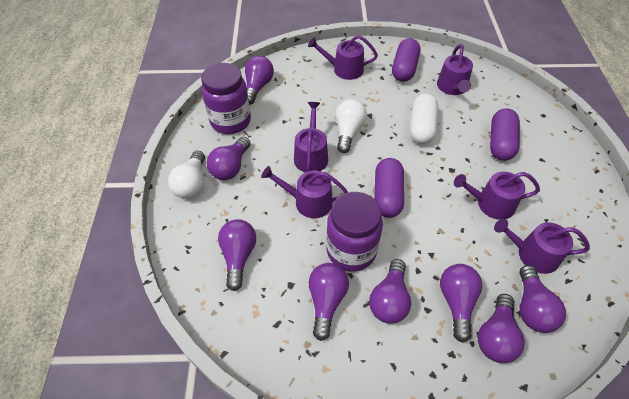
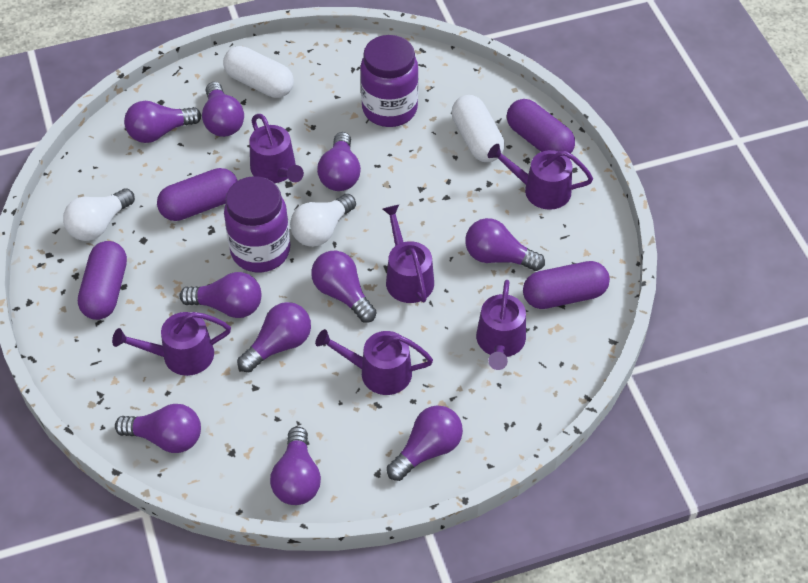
purple capsule: 3 -> 4
purple light bulb: 8 -> 10
white capsule: 1 -> 2

